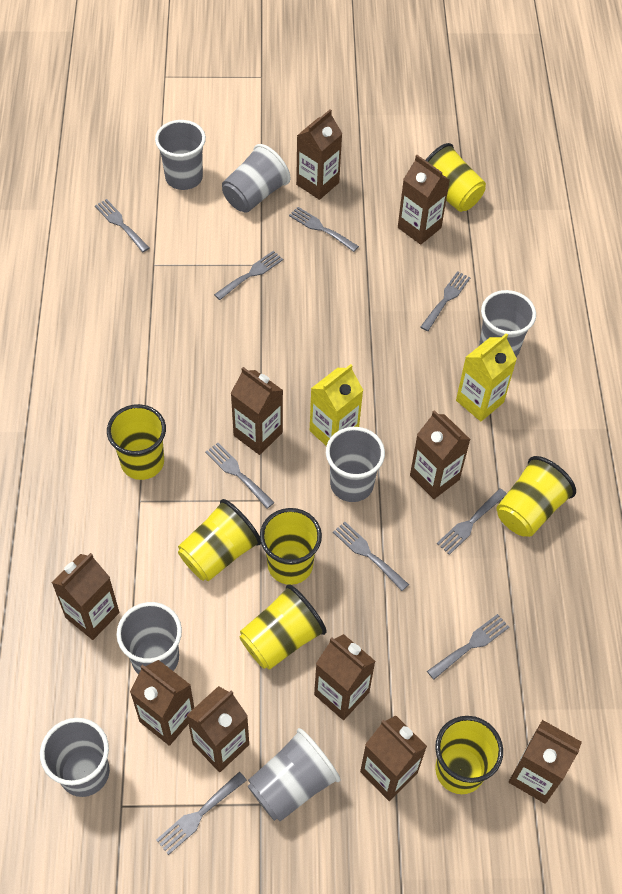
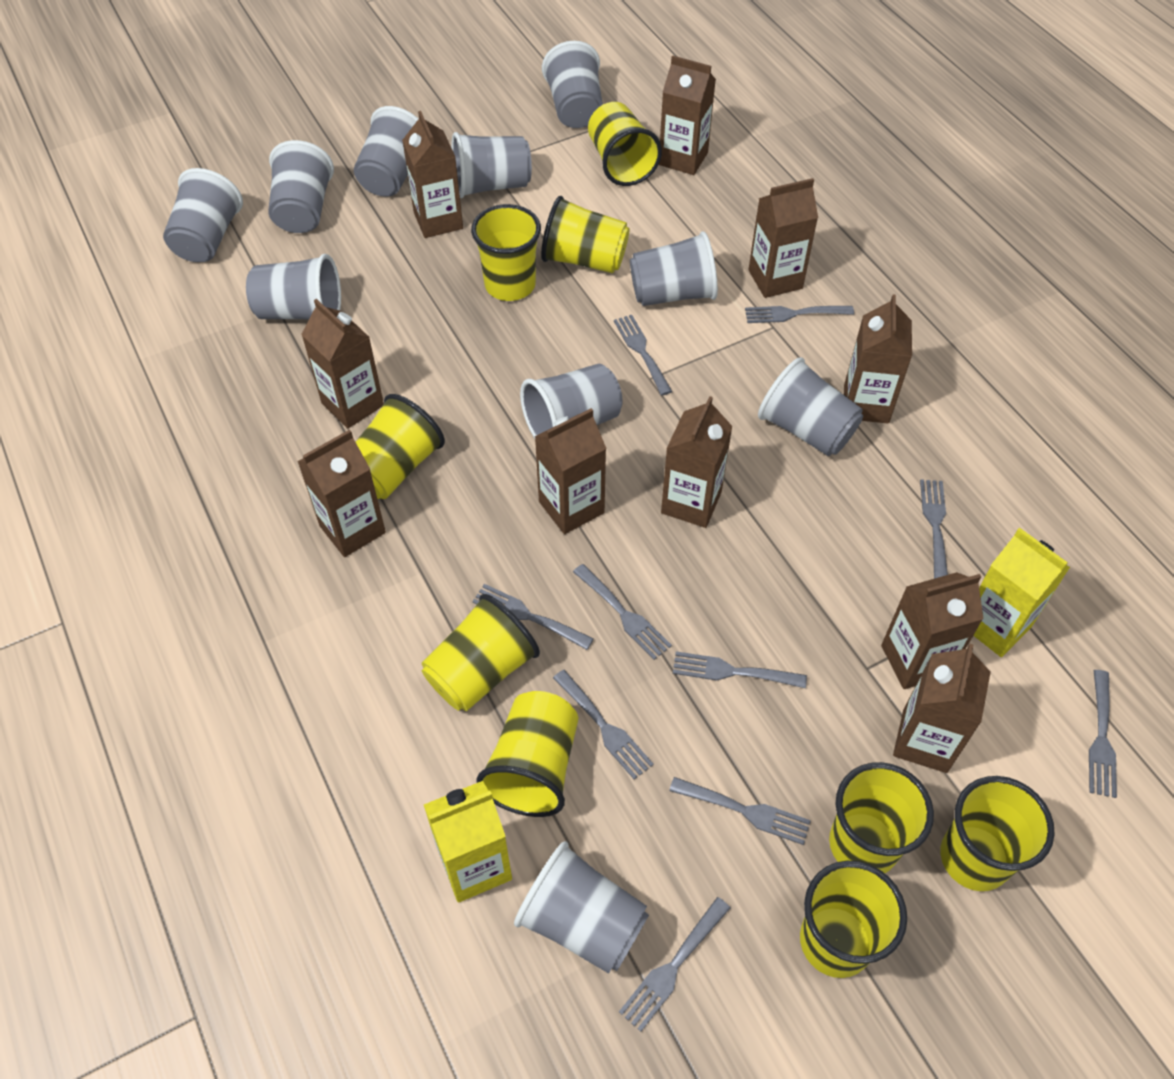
grey cup: 7 -> 10
grey fork: 9 -> 10
yellow cup: 7 -> 9

